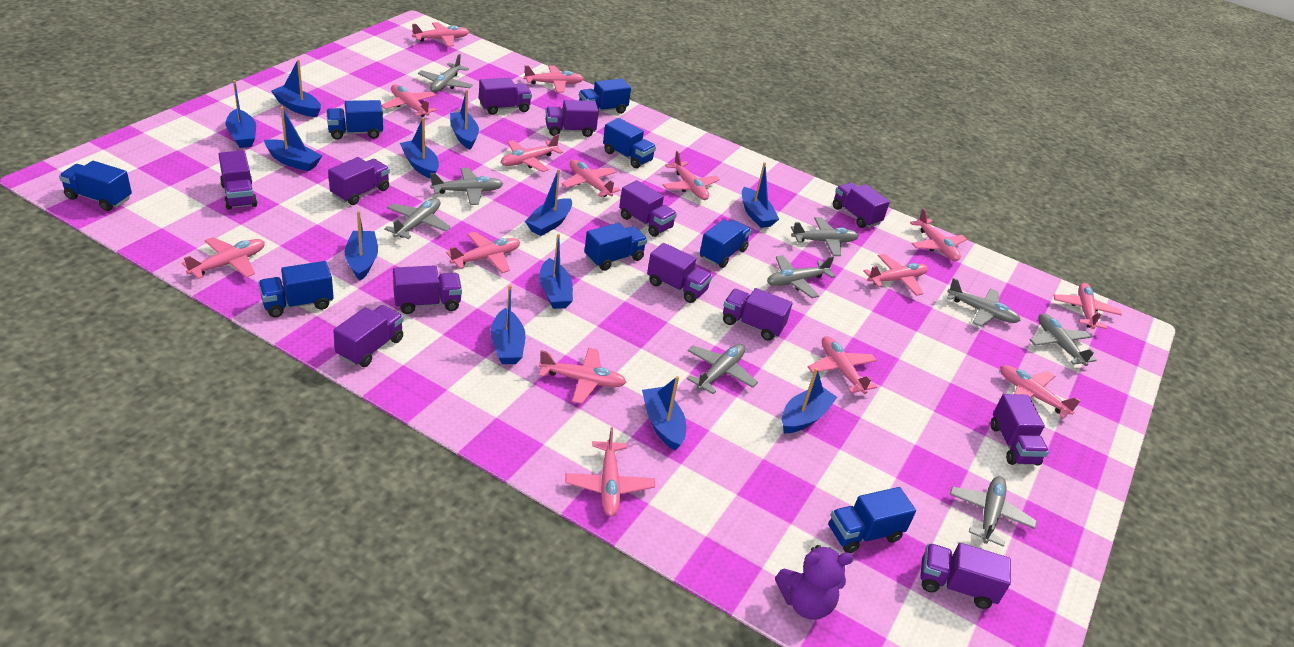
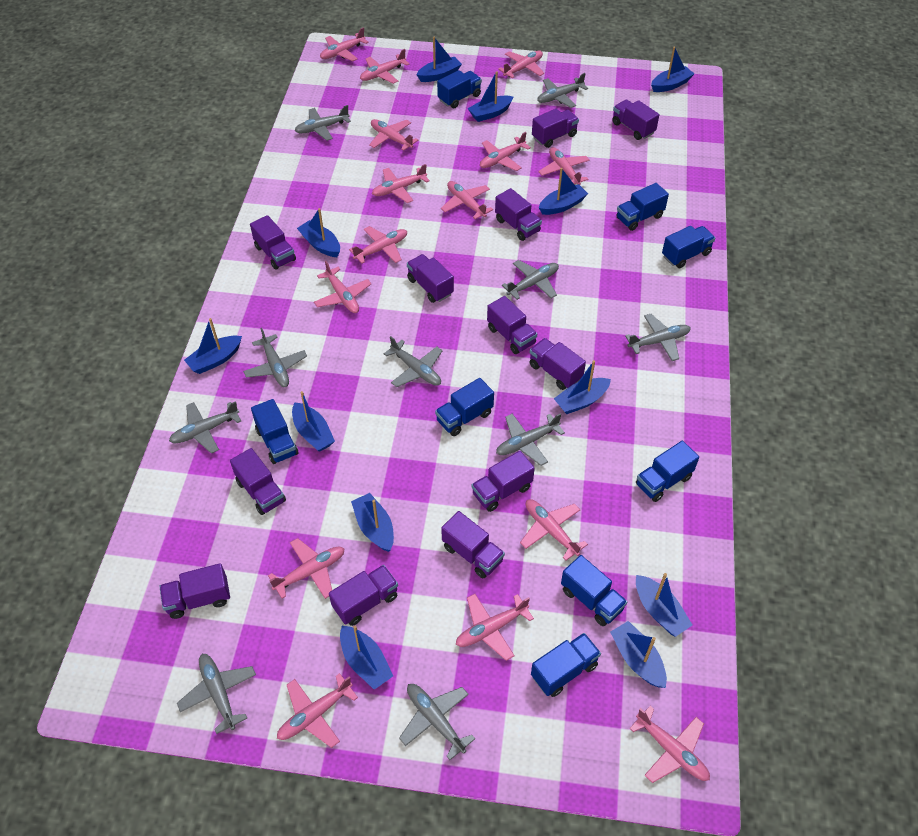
grey plane: 9 -> 10
purple teddy bear: 1 -> 0

